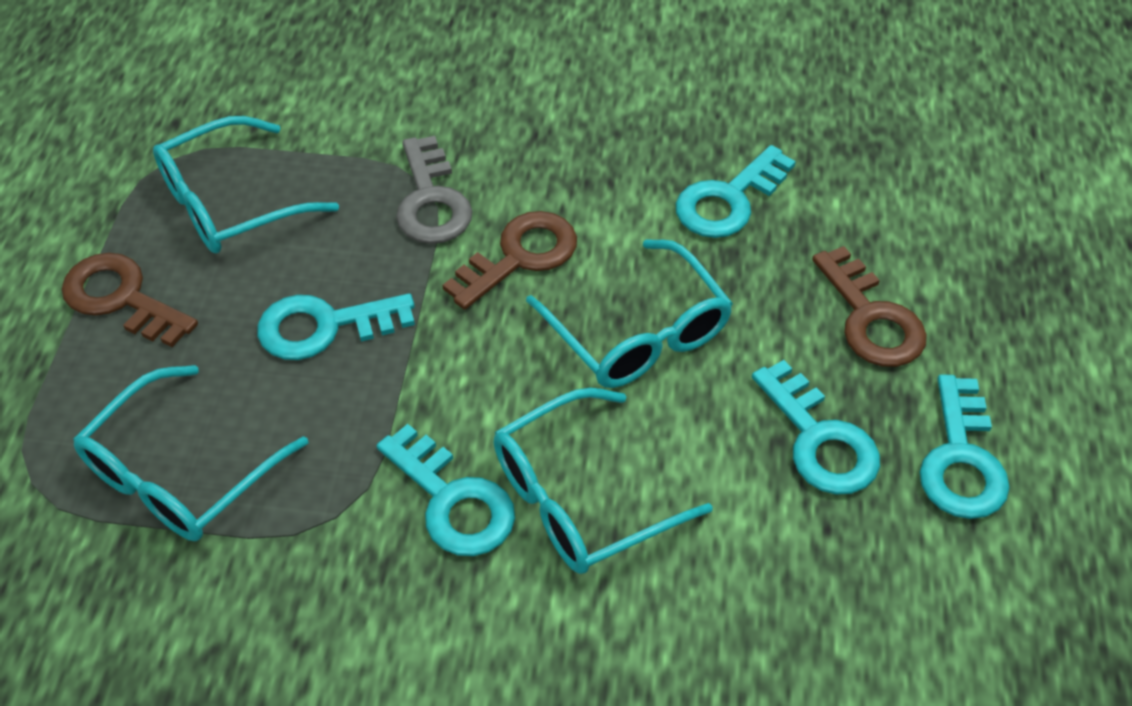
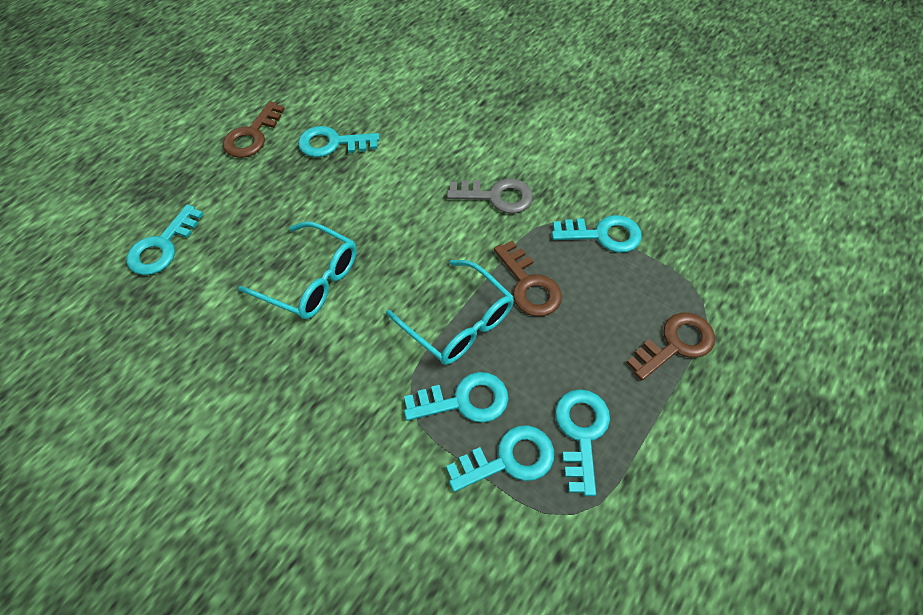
turquoise glasses: 4 -> 2
turquoise key: 5 -> 6

